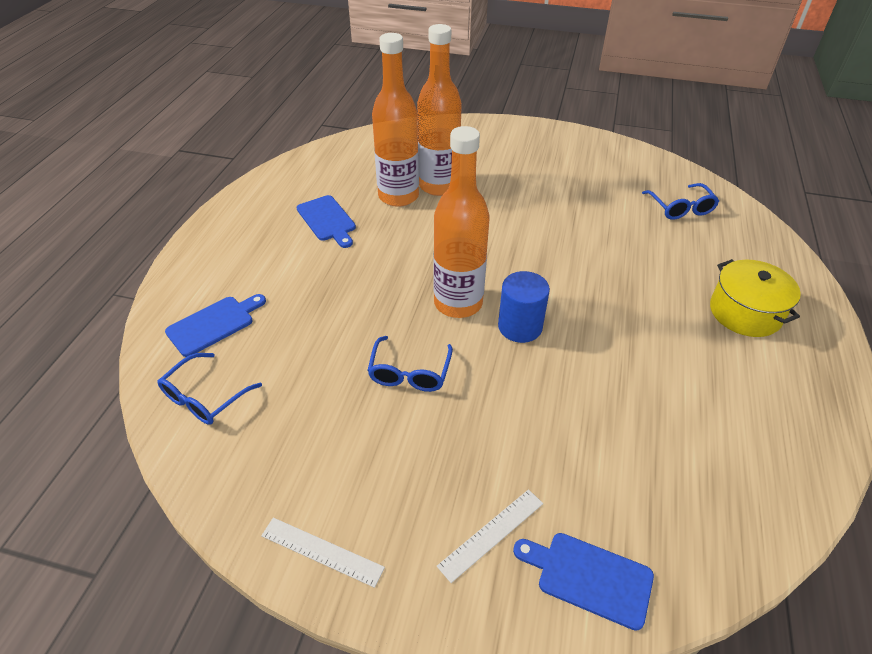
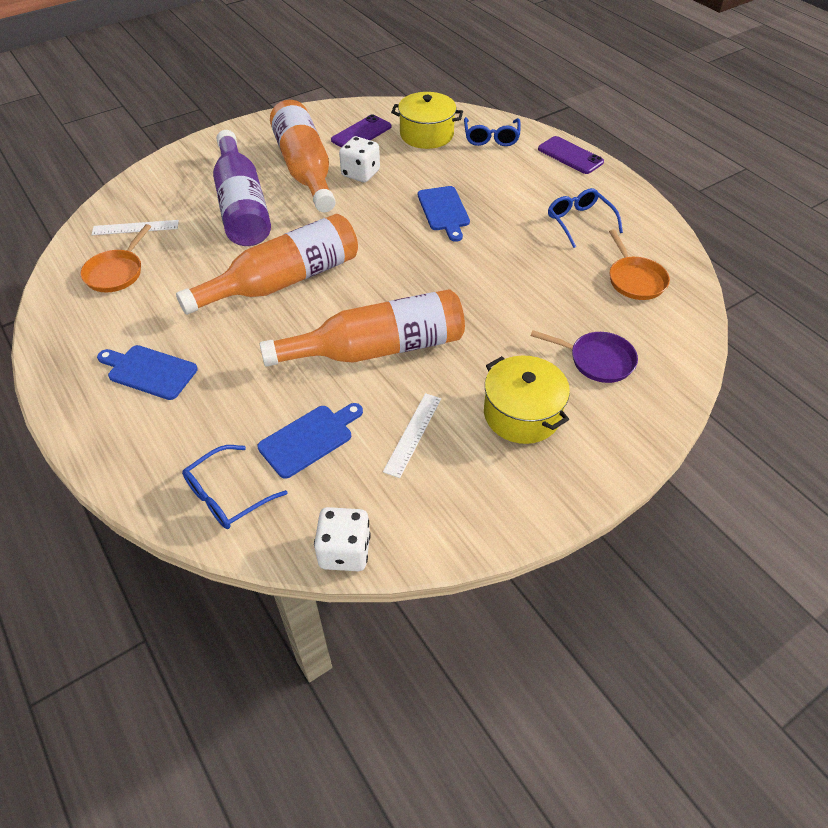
blue cylinder: 1 -> 0
orange pan: 0 -> 2
purple bottle: 0 -> 1
purple pan: 0 -> 1
purple phone: 0 -> 2
white dice: 0 -> 2
yellow pot: 1 -> 2

